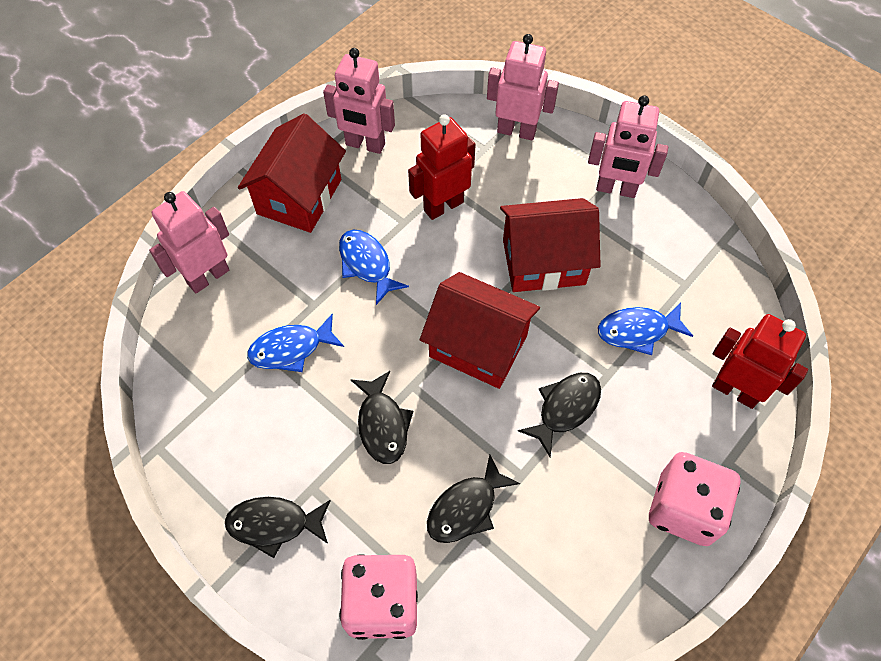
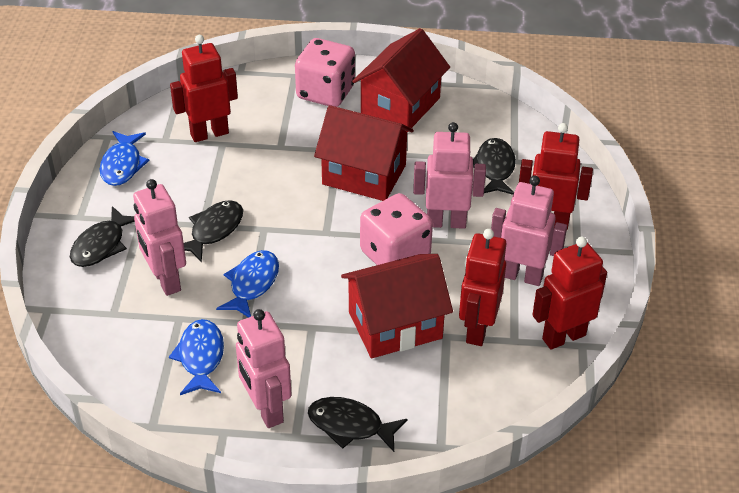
red robot: 2 -> 4

